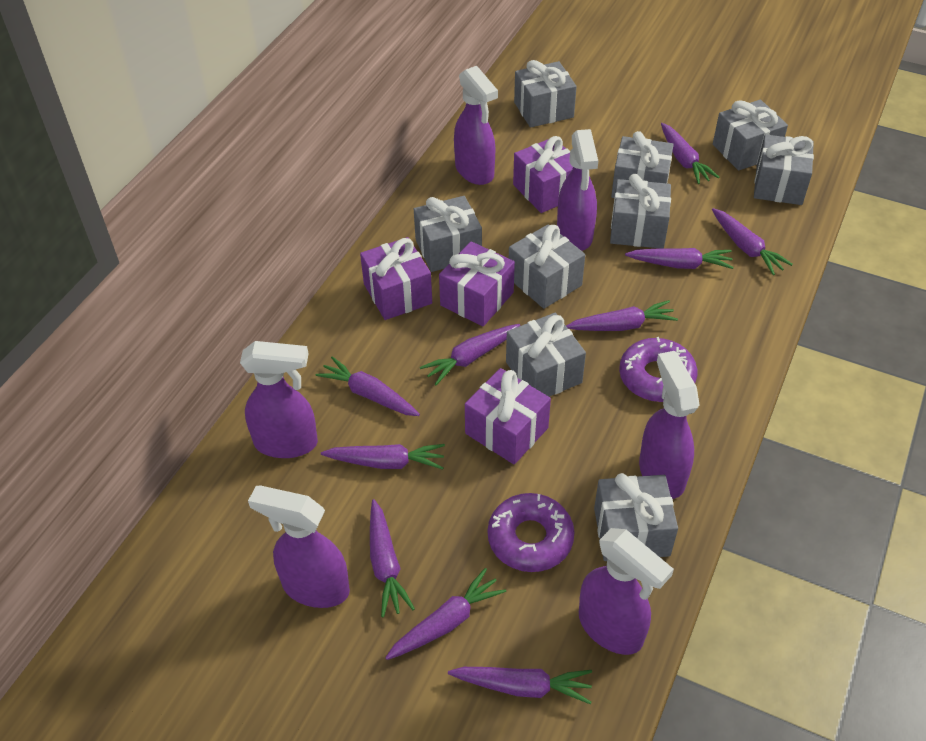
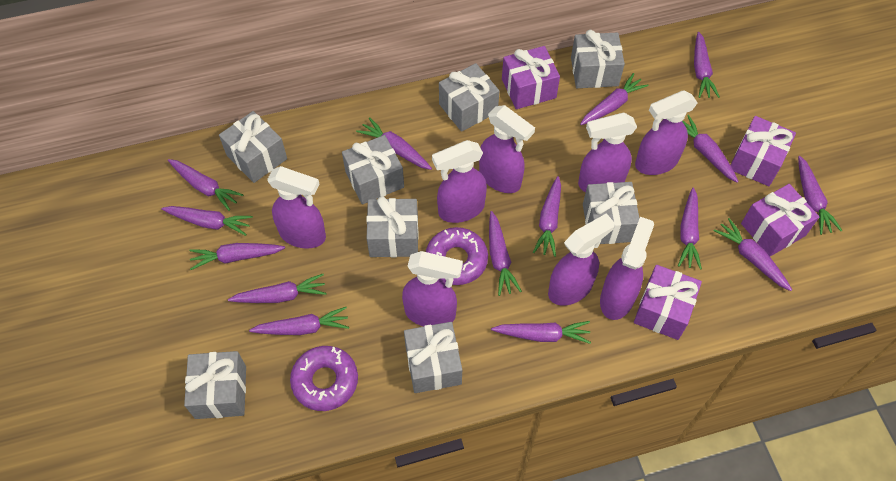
grey gift: 9 -> 8
purple carrot: 10 -> 15
purple spray bottle: 6 -> 8

